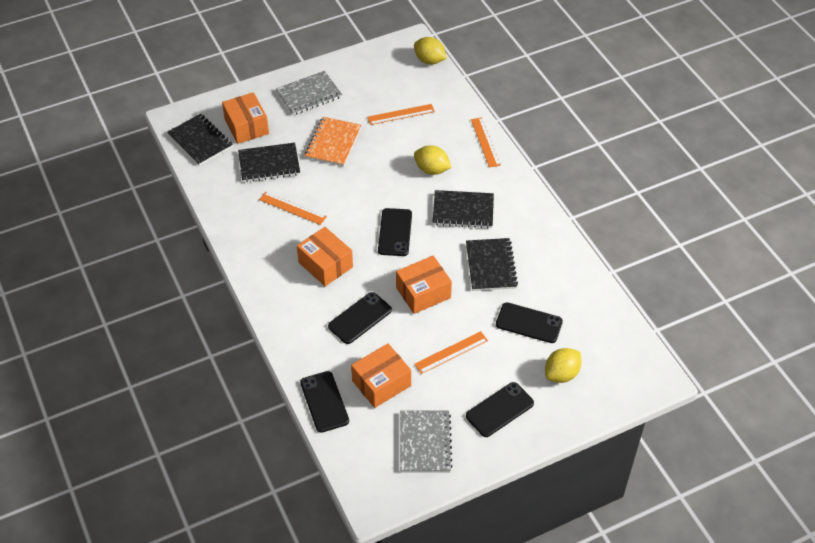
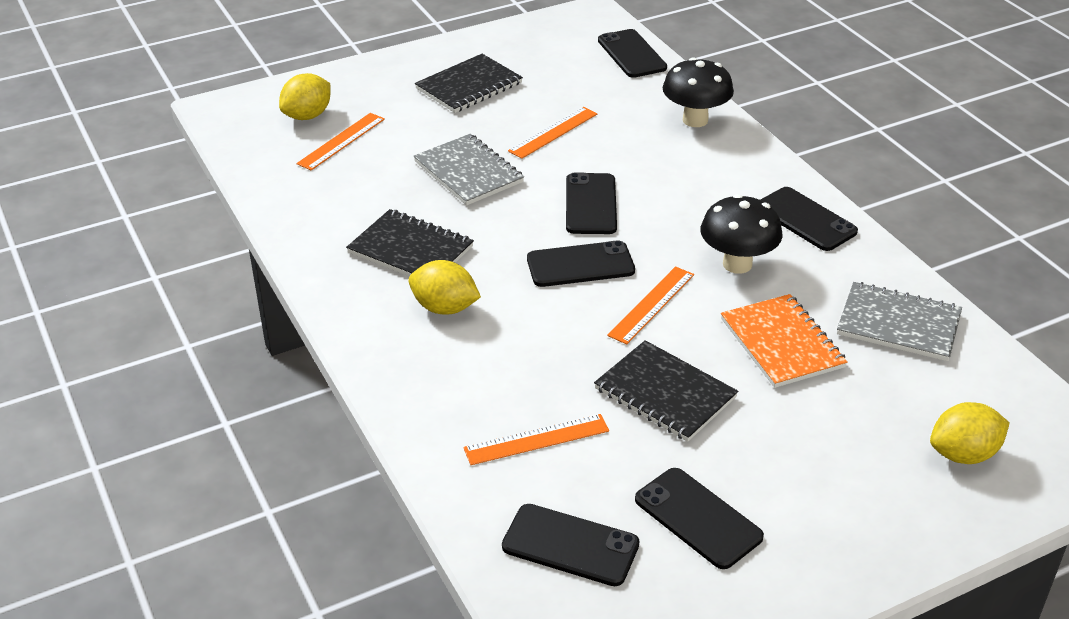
black mushroom: 0 -> 2
black notebook: 4 -> 3
black phone: 5 -> 6
orange box: 4 -> 0

